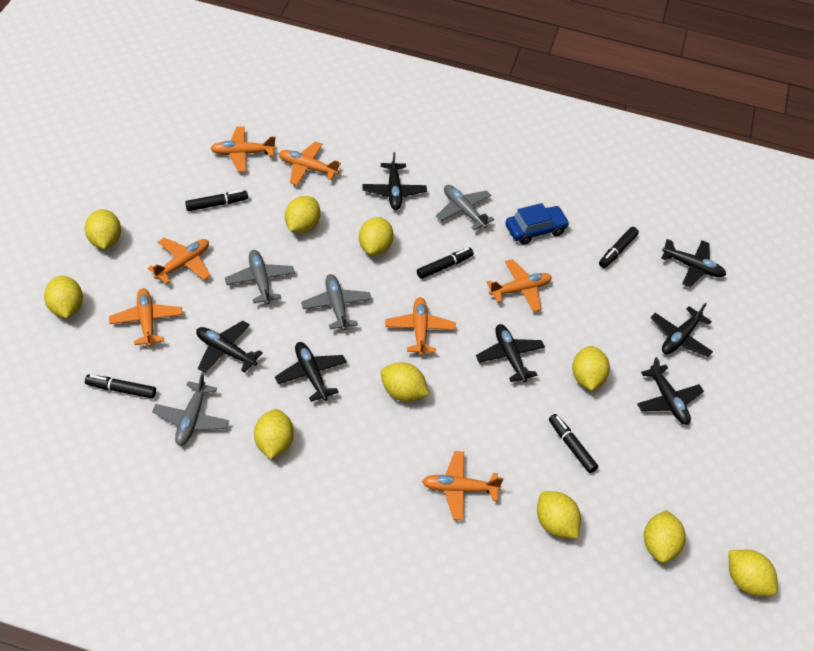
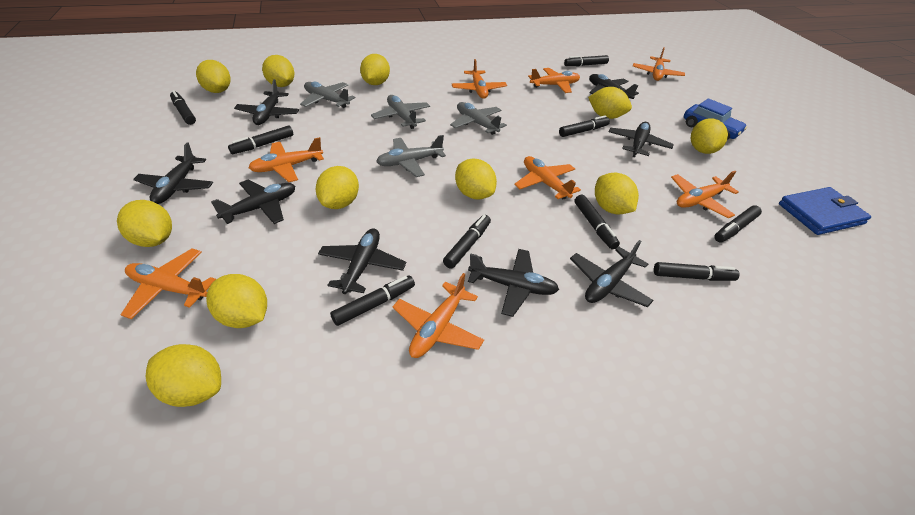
black marker: 5 -> 9
black plane: 7 -> 8
blue wallet: 0 -> 1
orange plane: 7 -> 8
yellow lemon: 10 -> 11

